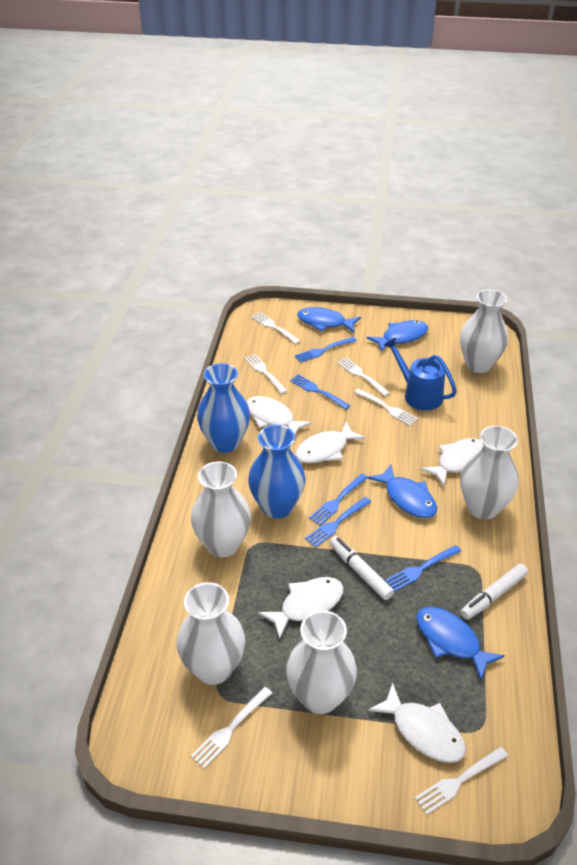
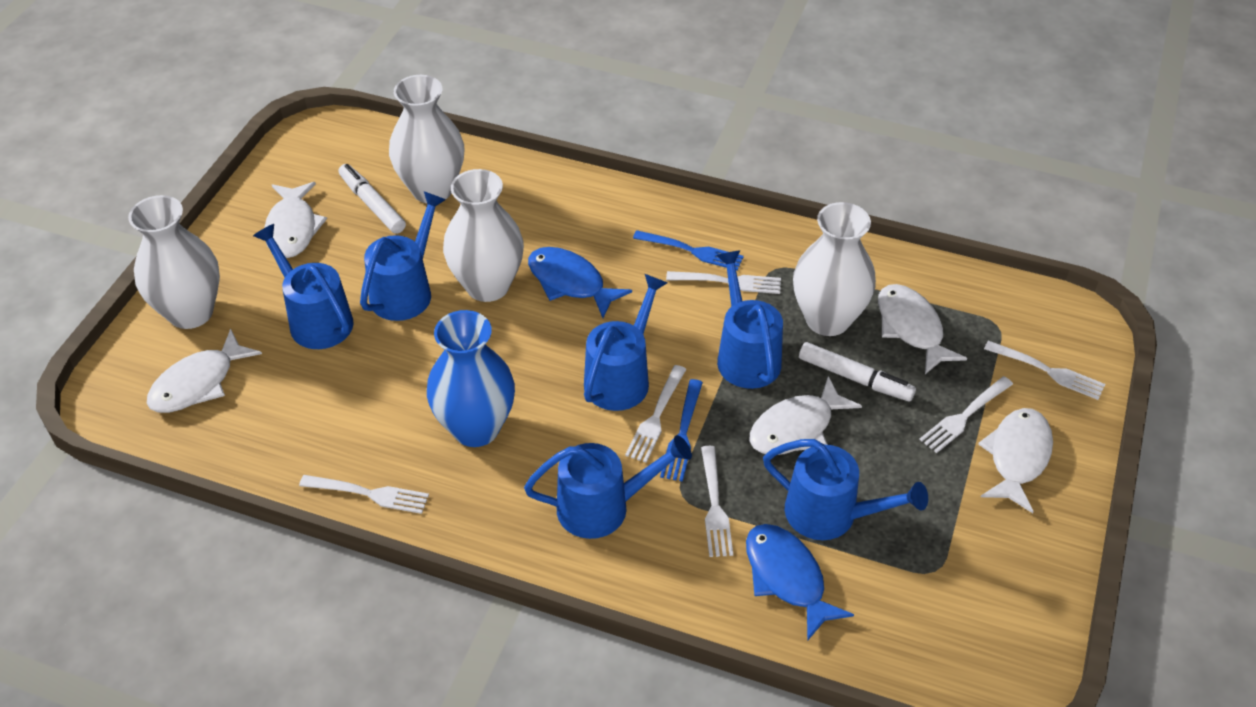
blue fish: 4 -> 2
blue fork: 5 -> 2
blue vase: 2 -> 1
blue watering can: 1 -> 6
white vase: 5 -> 4

